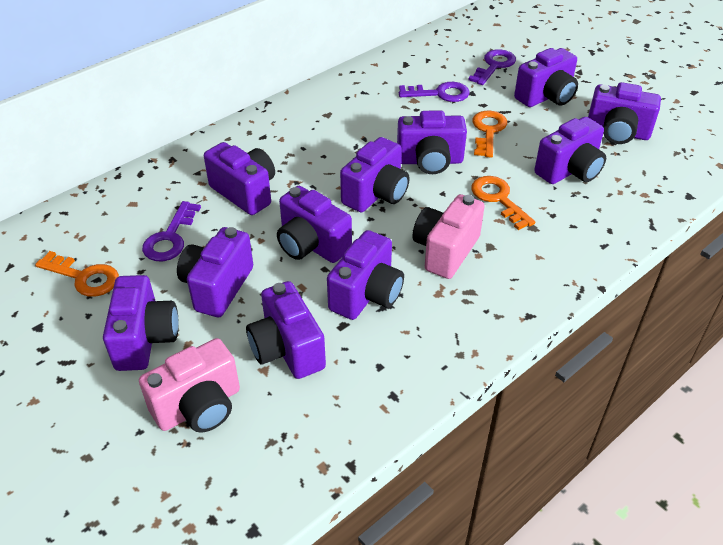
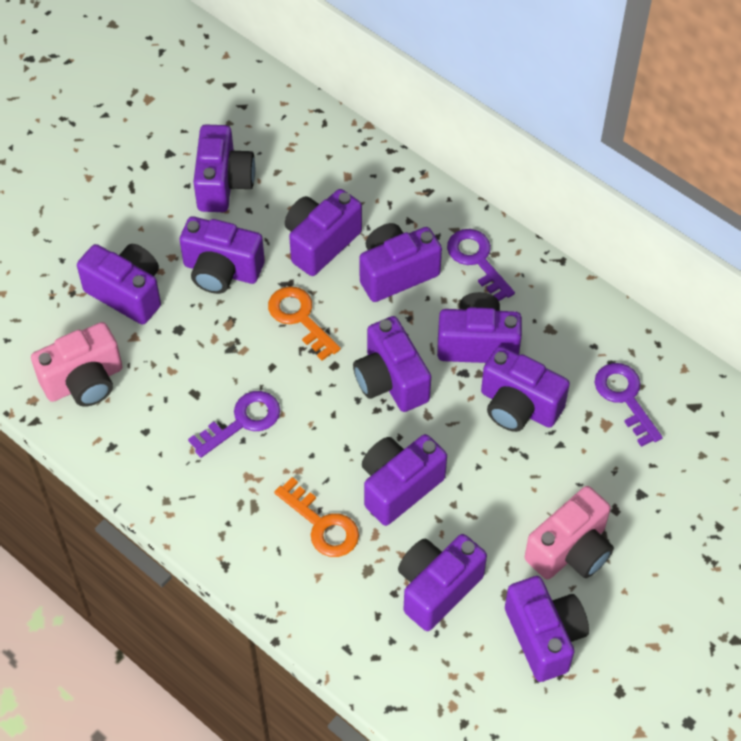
orange key: 3 -> 2

